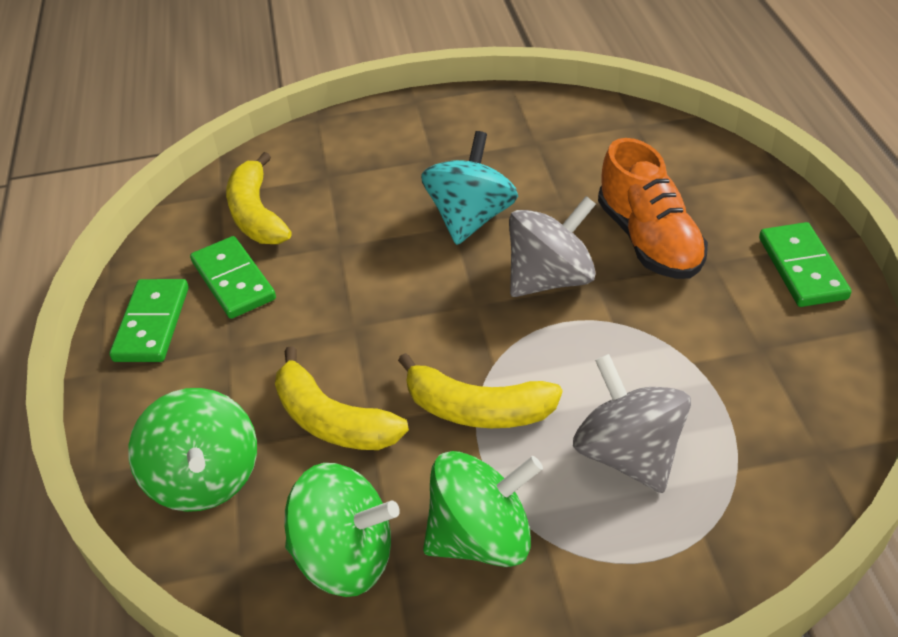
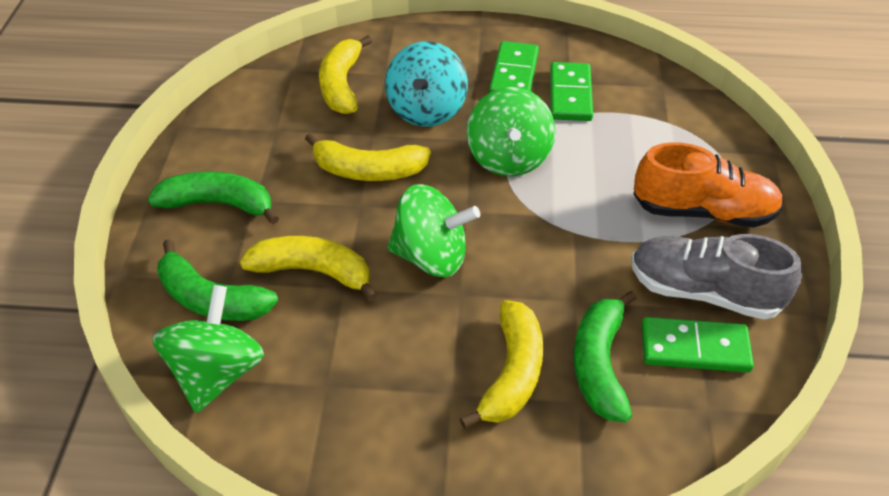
green banana: 0 -> 3
grey shoe: 0 -> 1
grey spinning top: 2 -> 0
yellow banana: 3 -> 4

